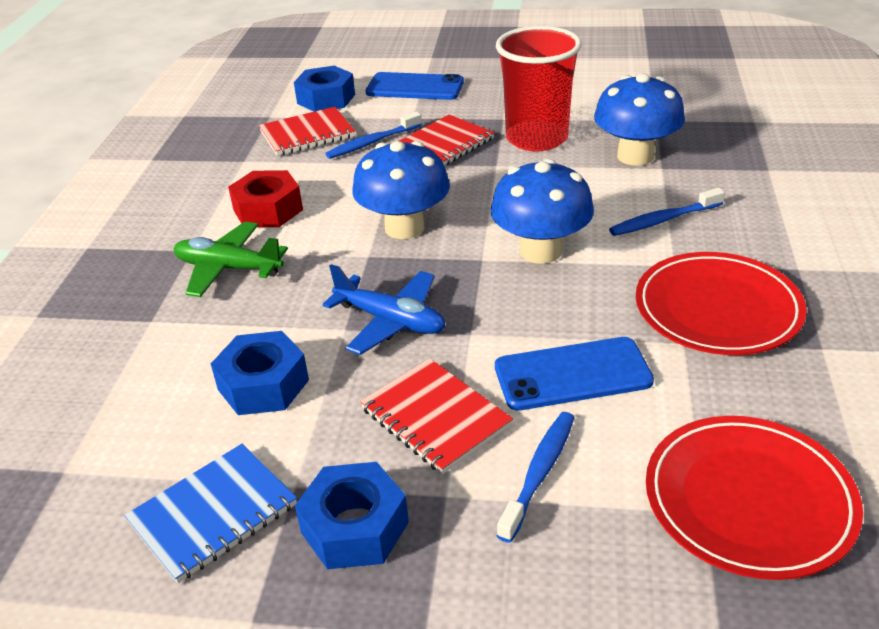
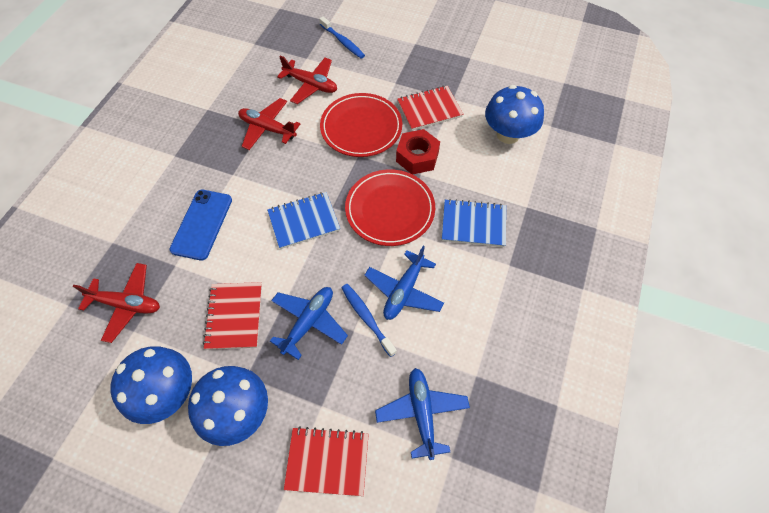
blue notebook: 1 -> 2
blue nut: 3 -> 0
blue phone: 2 -> 1
blue plane: 1 -> 3
blue toothbrush: 3 -> 2
green plane: 1 -> 0
red cup: 1 -> 0
red plane: 0 -> 3

